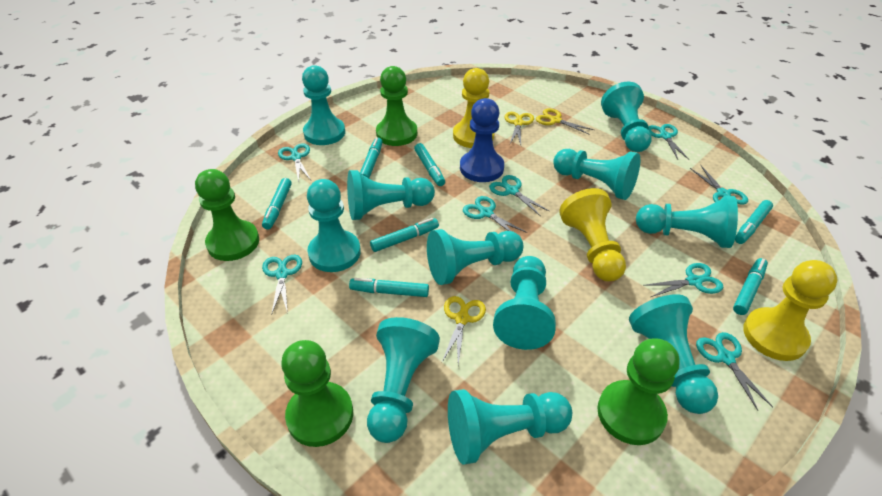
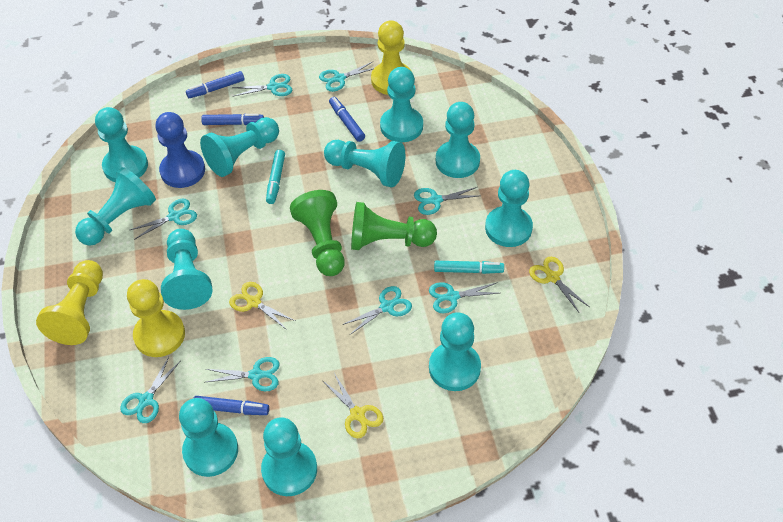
blue marker: 0 -> 4
green pawn: 4 -> 2
turquoise marker: 7 -> 2

